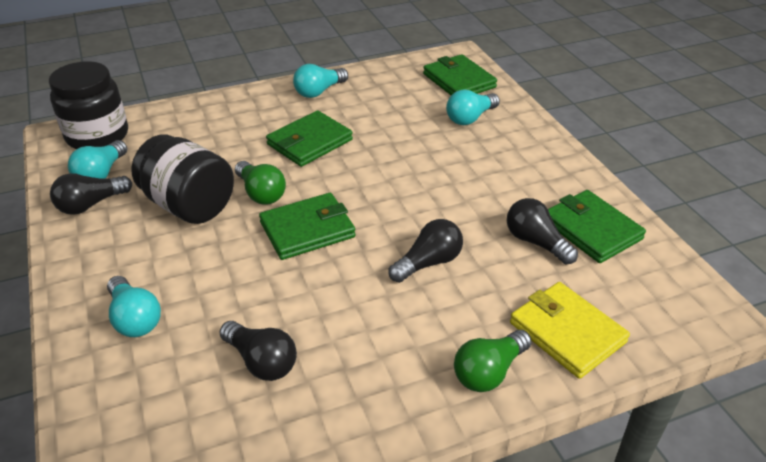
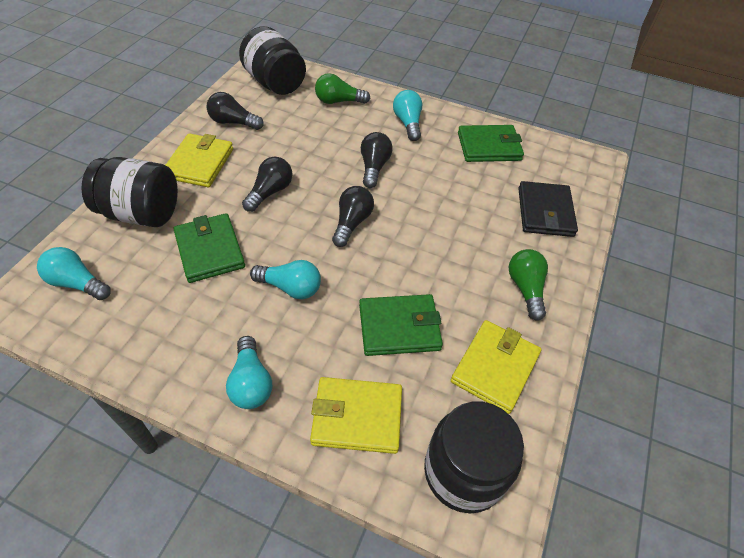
black jar: 2 -> 3
black wallet: 0 -> 1
green wallet: 4 -> 3
yellow wallet: 1 -> 3

